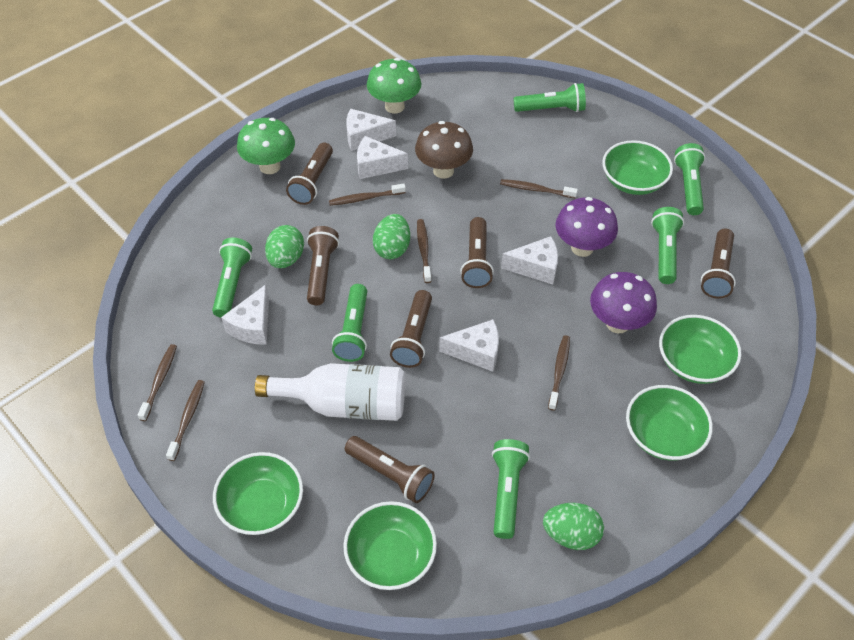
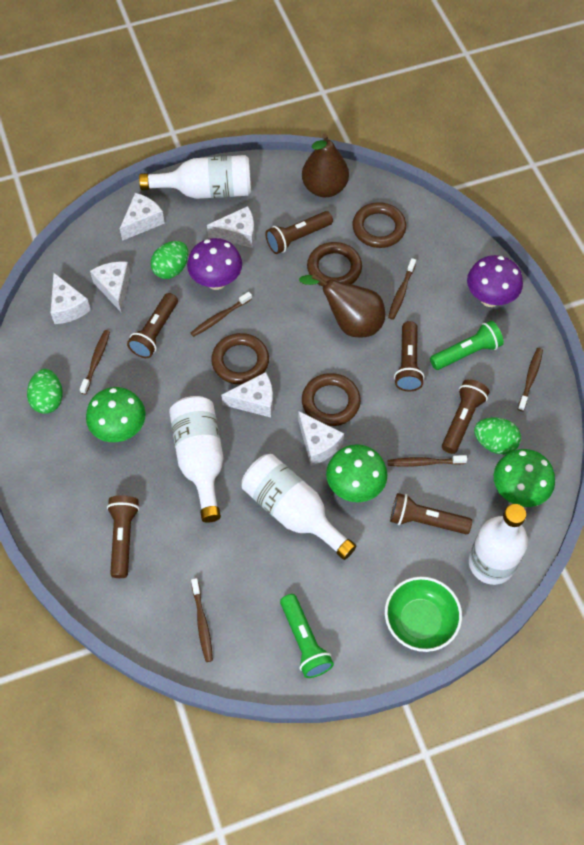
brown mushroom: 1 -> 0
brown pear: 0 -> 2
brown ring: 0 -> 4
green bowl: 5 -> 1
green flashlight: 6 -> 2
green mushroom: 2 -> 3
white bottle: 1 -> 4
white cheese: 5 -> 6

